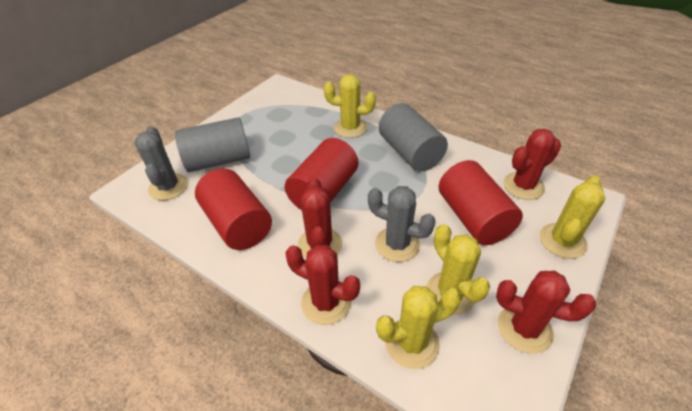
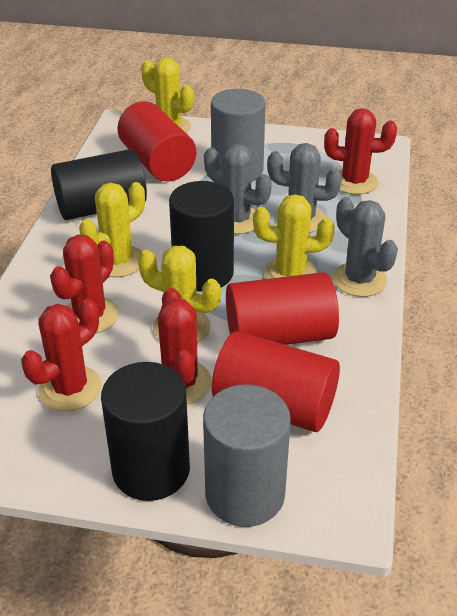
black cylinder: 0 -> 3
grey cactus: 2 -> 3

